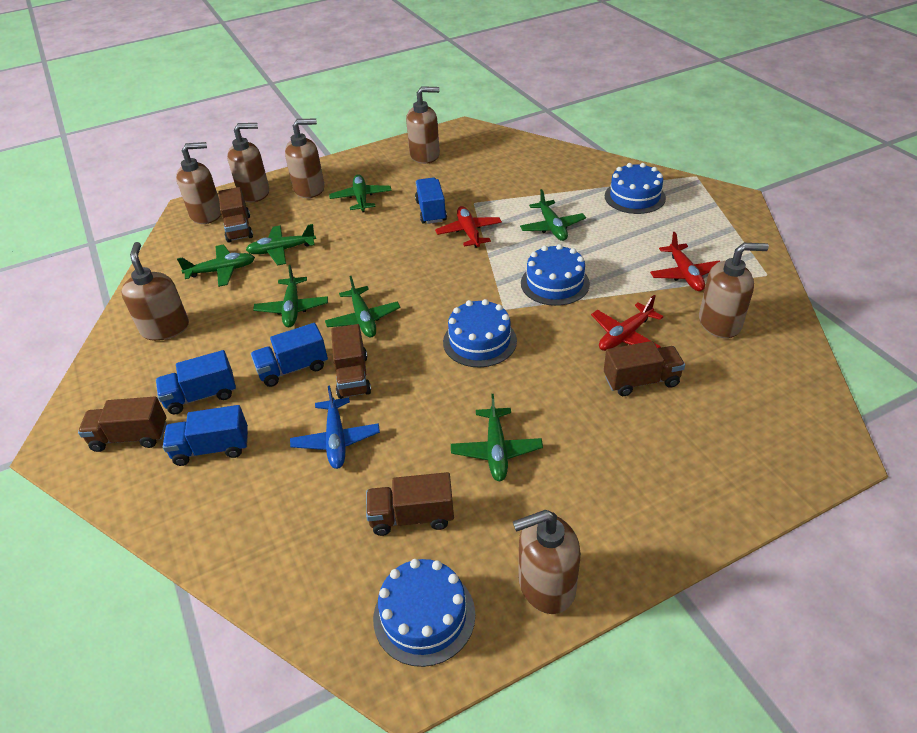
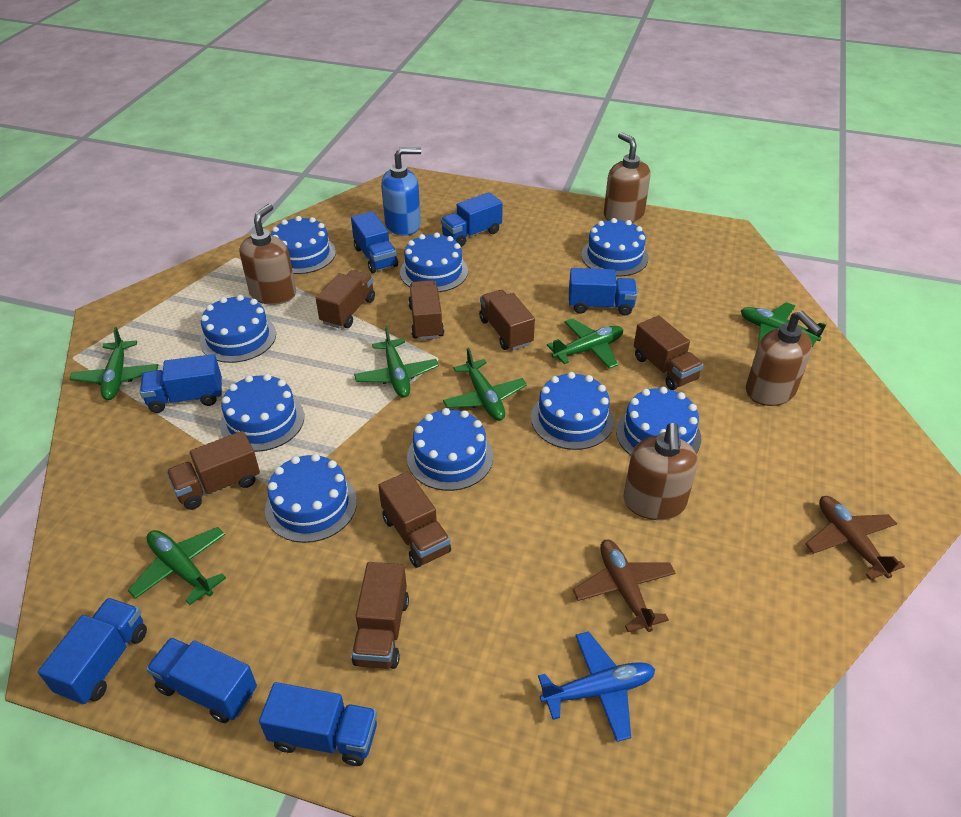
blue cake: 4 -> 9
blue soap dispenser: 0 -> 1
blue truck: 4 -> 7
brown plane: 0 -> 2
brown soap dispenser: 7 -> 4
brown truck: 5 -> 7
green plane: 7 -> 6
red plane: 3 -> 0

